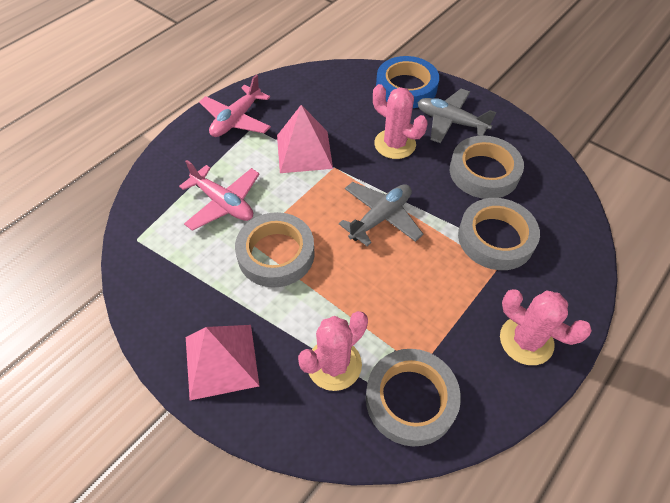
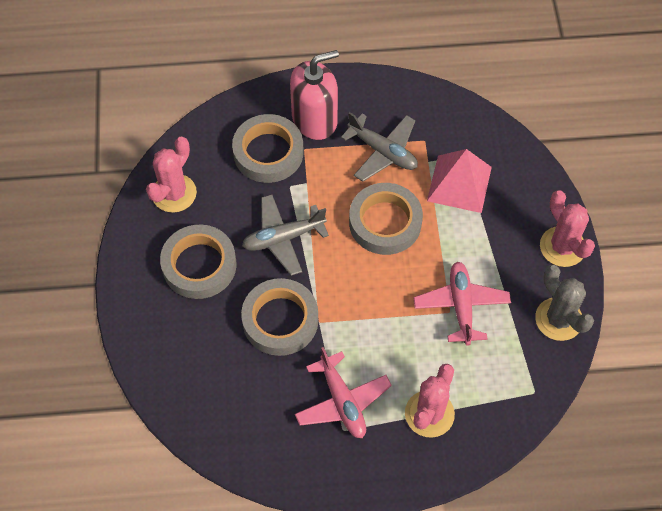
blue tape: 1 -> 0
grey cactus: 0 -> 1
pink pyramid: 2 -> 1
pink soap dispenser: 0 -> 1

